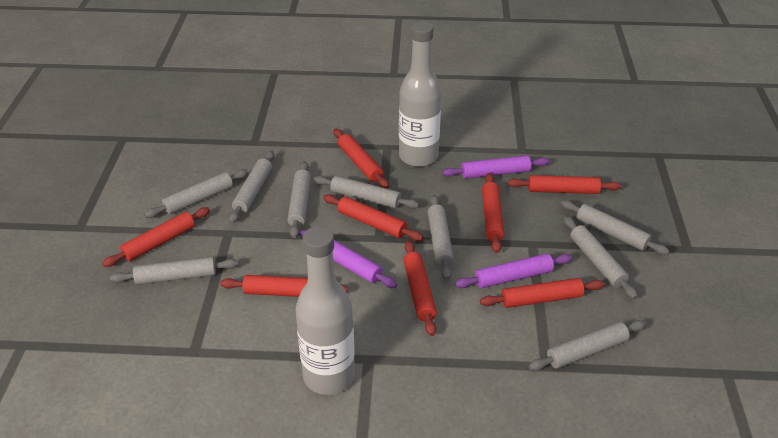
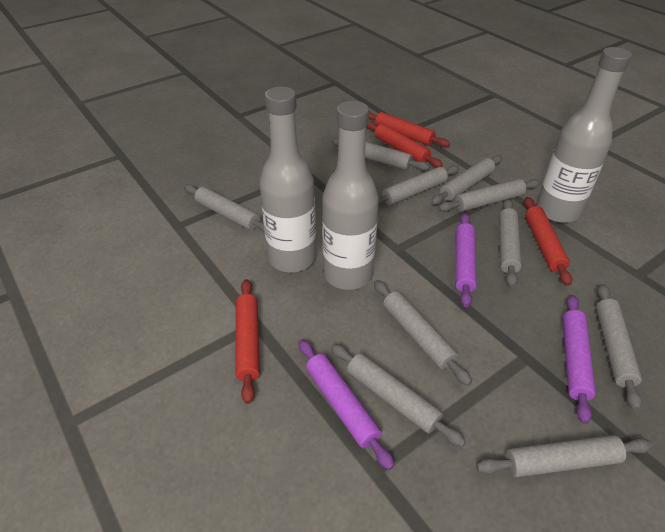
grey bottle: 2 -> 3
grey rolling pin: 9 -> 10
red rolling pin: 8 -> 4

